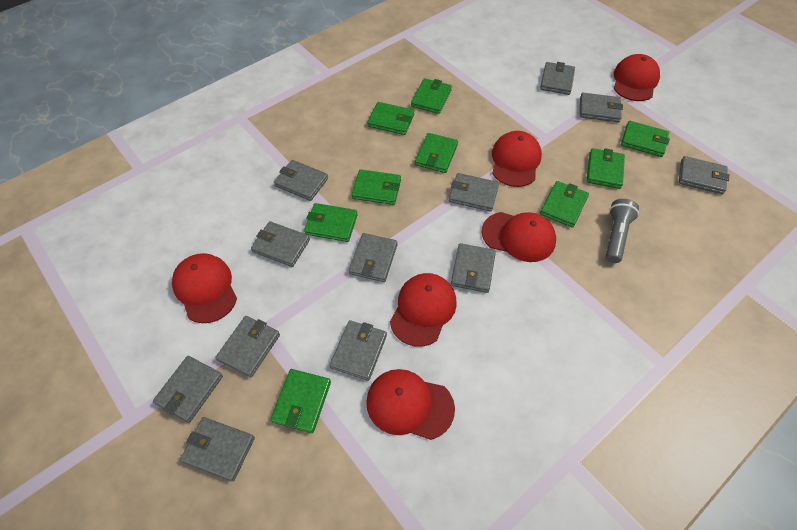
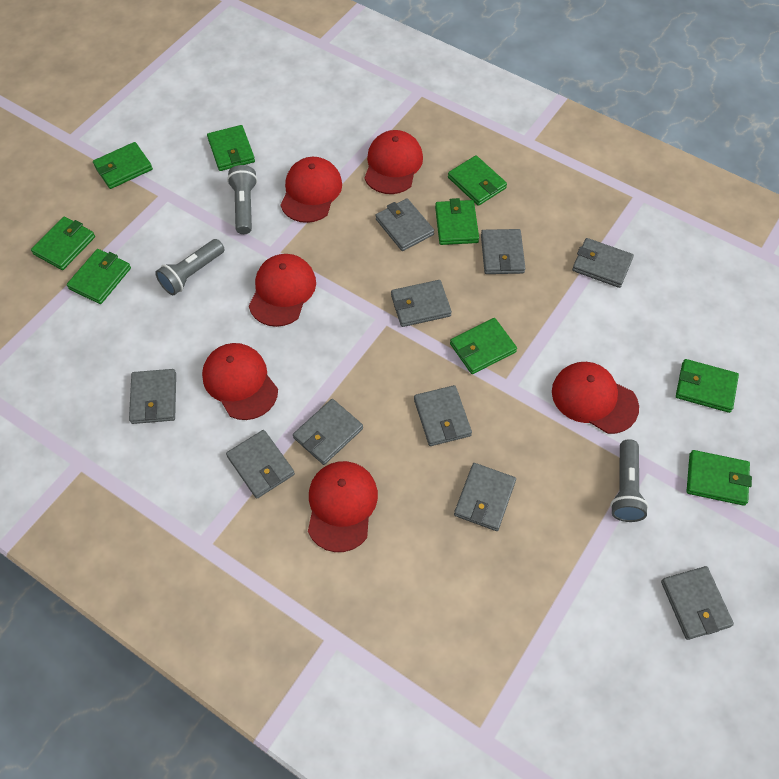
grey flashlight: 1 -> 3
grey wallet: 12 -> 10

